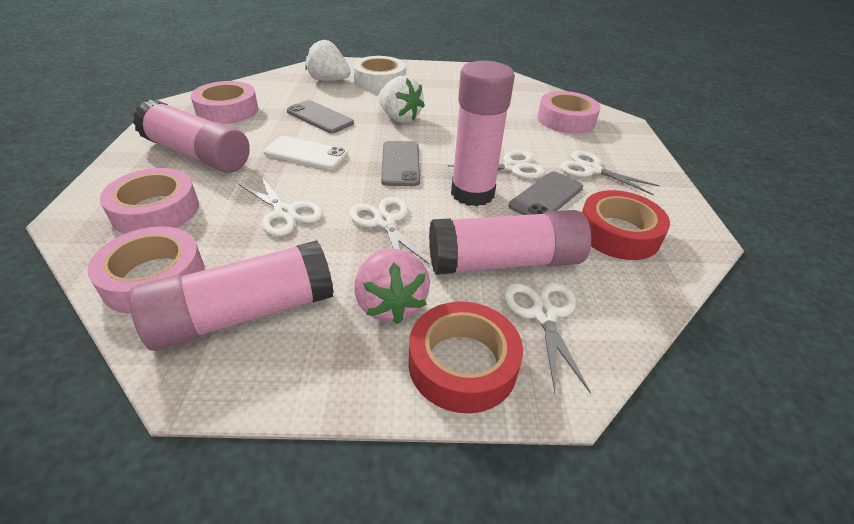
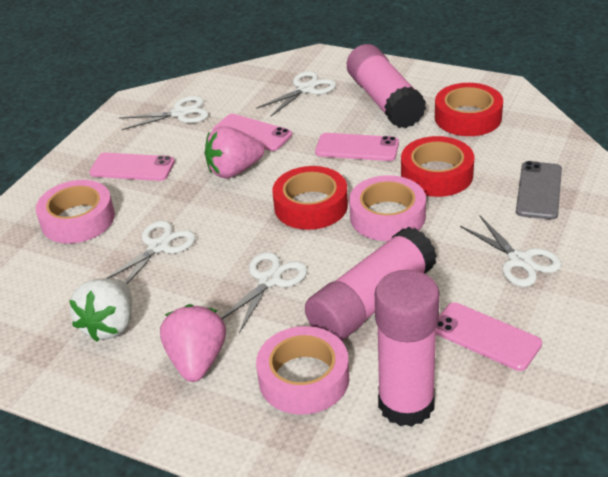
grey phone: 3 -> 1
pink glue stick: 4 -> 3
pink phone: 0 -> 4
pink strawberry: 1 -> 2
pink tape: 4 -> 3
red tape: 2 -> 3
white phone: 1 -> 0
white strawberry: 2 -> 1
white tape: 1 -> 0

